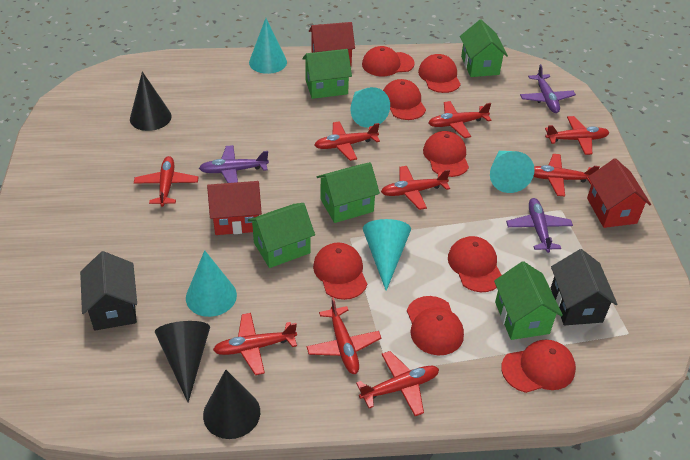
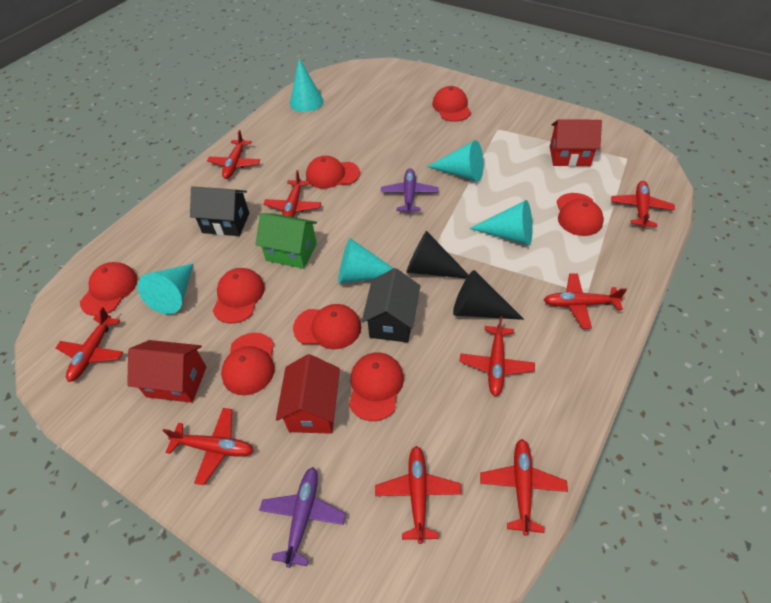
black cone: 3 -> 2
green house: 5 -> 1
purple plane: 3 -> 2

